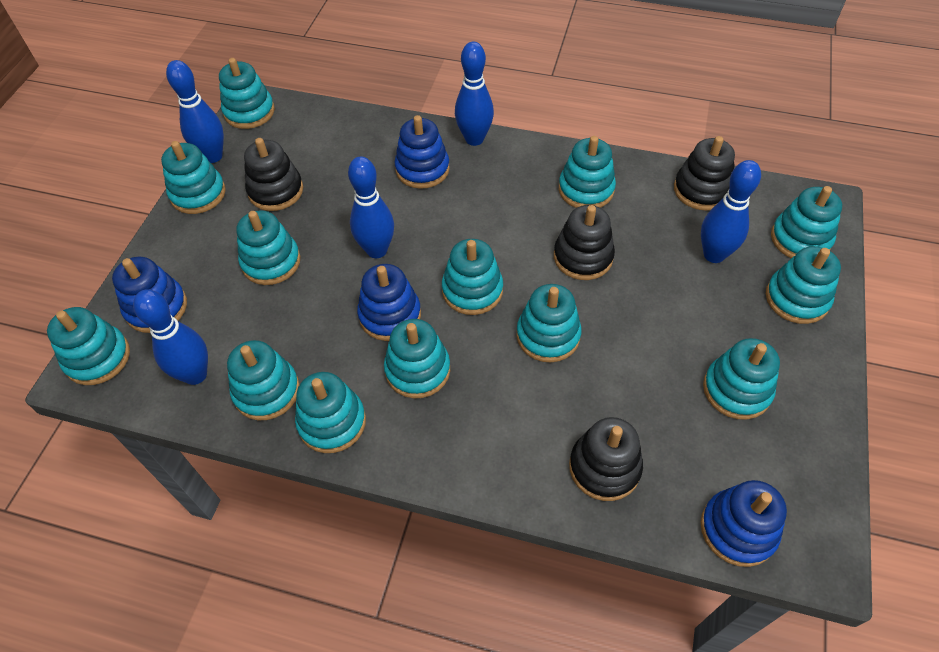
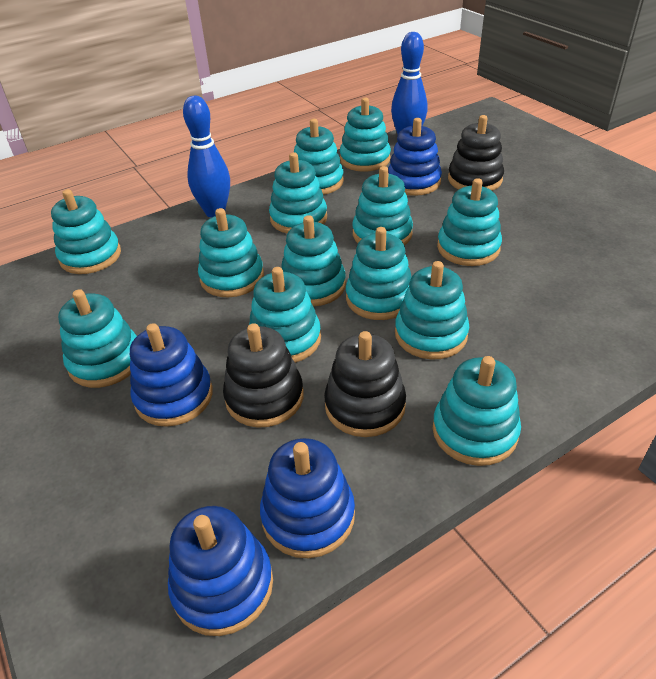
black stacking toy: 4 -> 3
blue bowling pin: 5 -> 2

